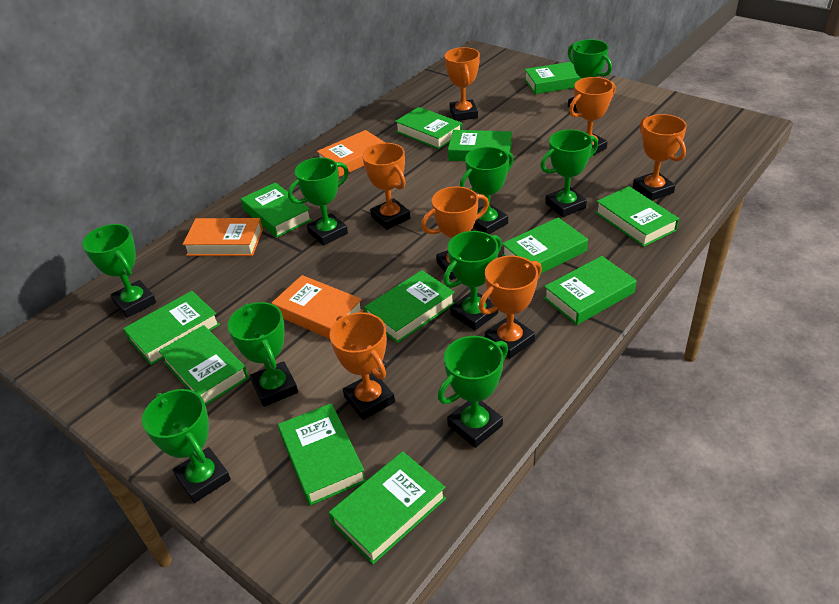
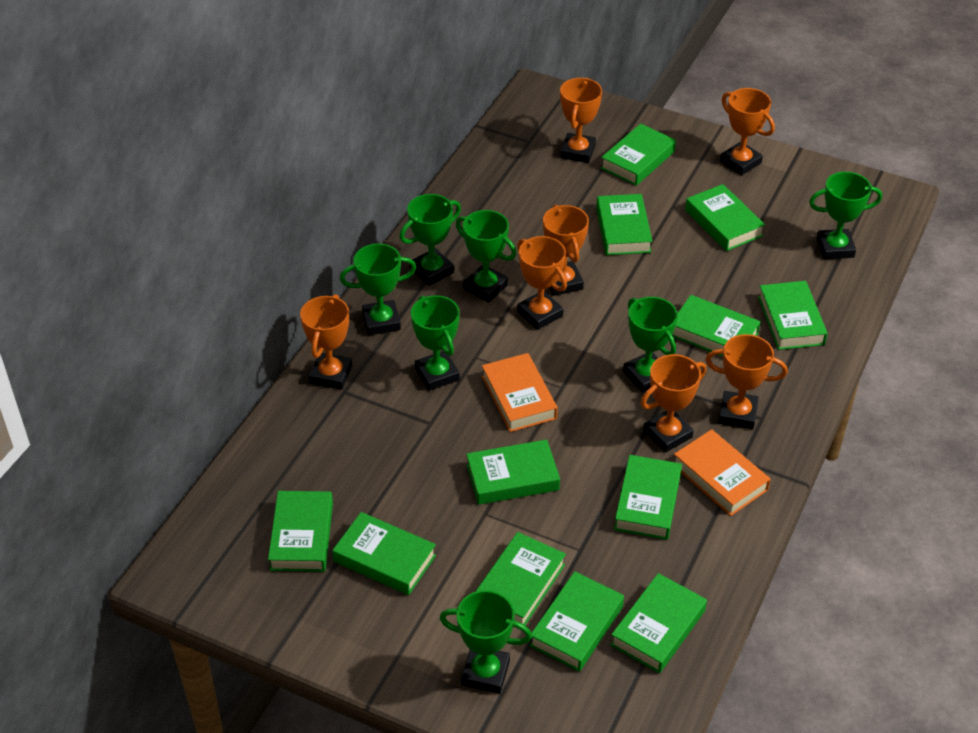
green trophy: 9 -> 7
orange book: 3 -> 2

